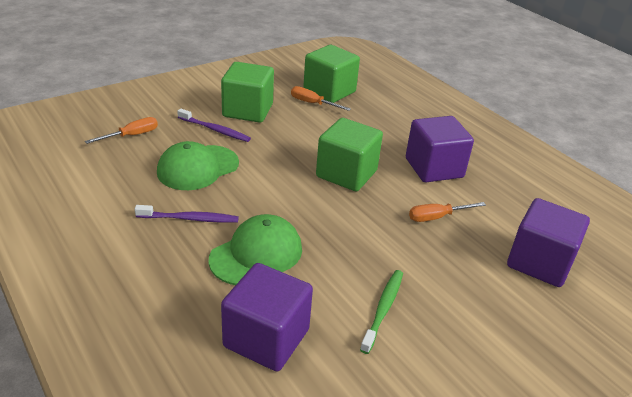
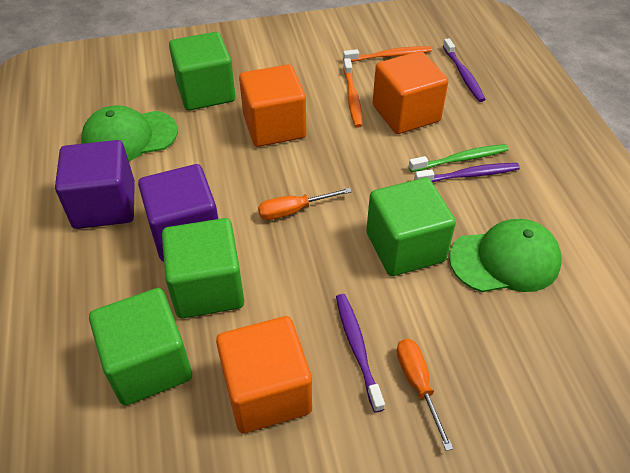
green cube: 3 -> 4
orange cube: 0 -> 3
orange screwdriver: 3 -> 2
orange toothbrush: 0 -> 2
purple cube: 3 -> 2
purple toothbrush: 2 -> 3

